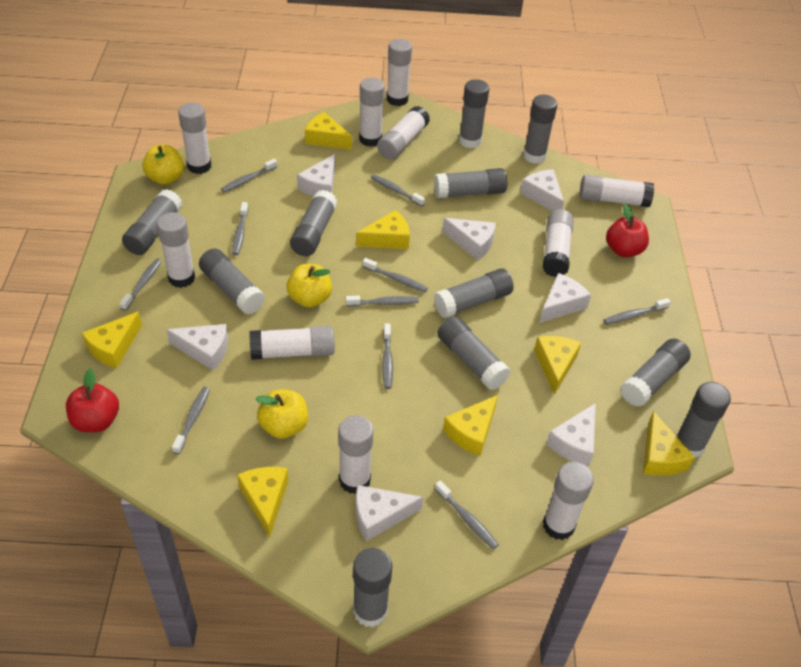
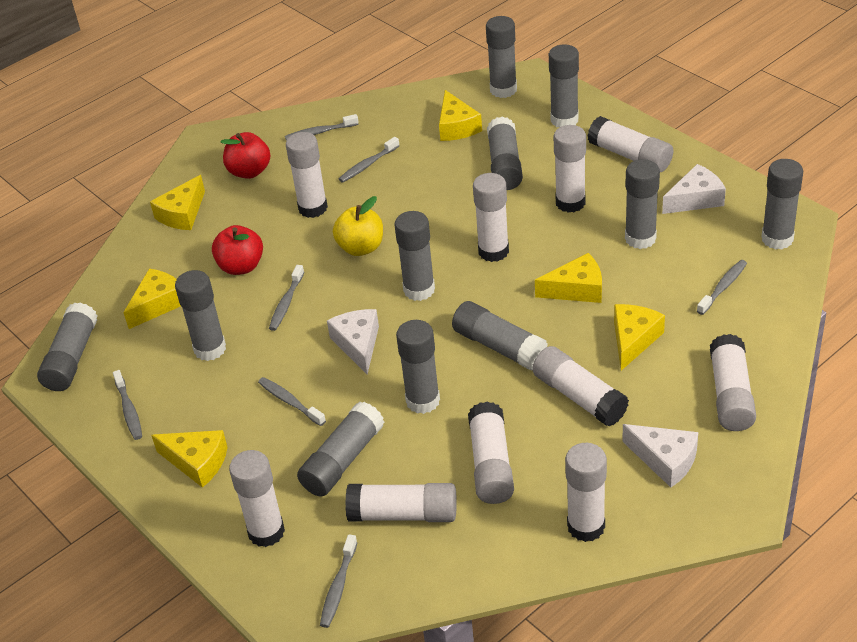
grey toothbrush: 10 -> 7
white cheese: 7 -> 3
yellow apple: 3 -> 1
yellow cheese: 7 -> 6

